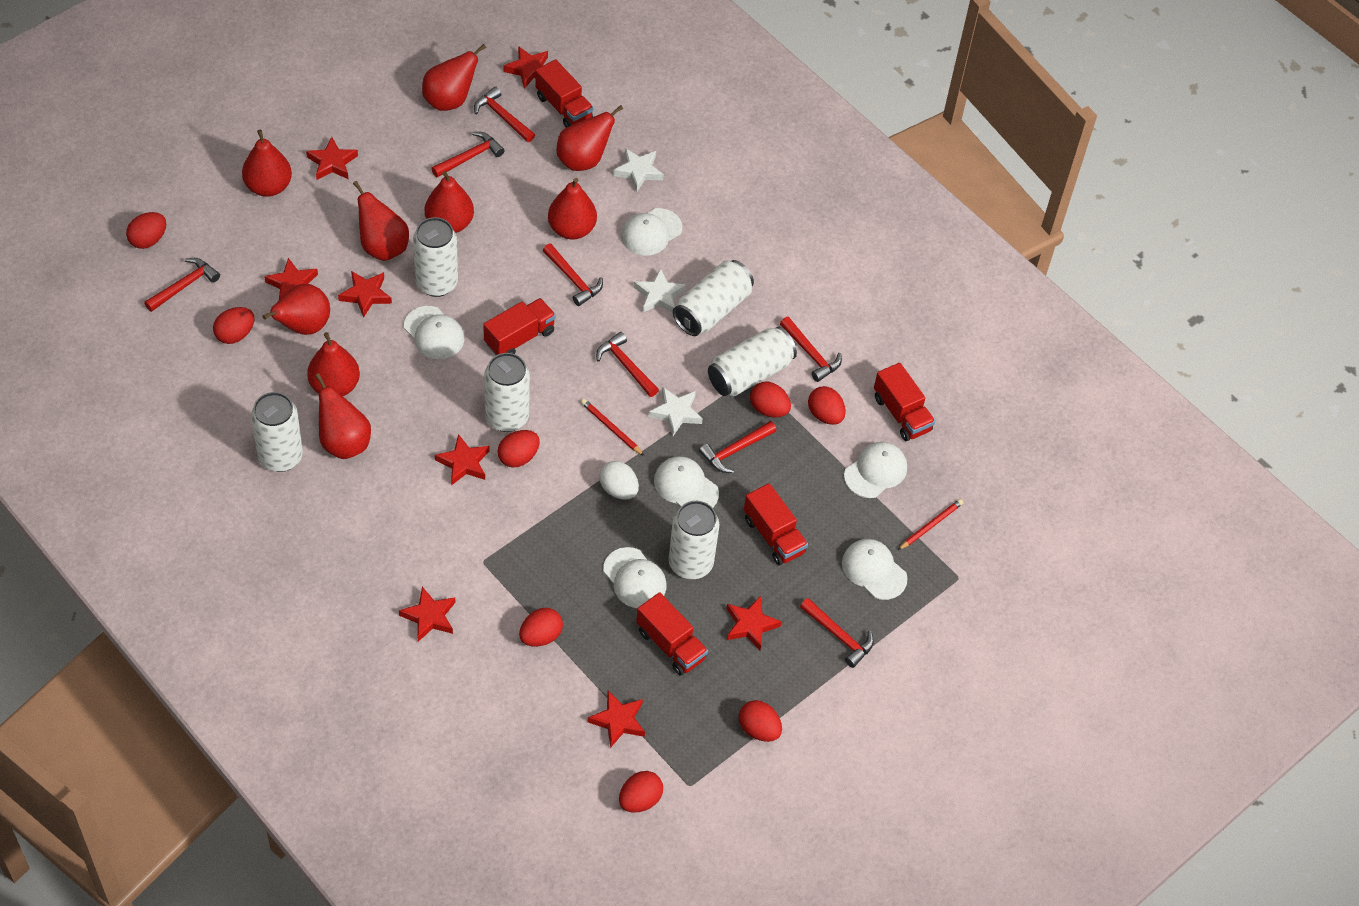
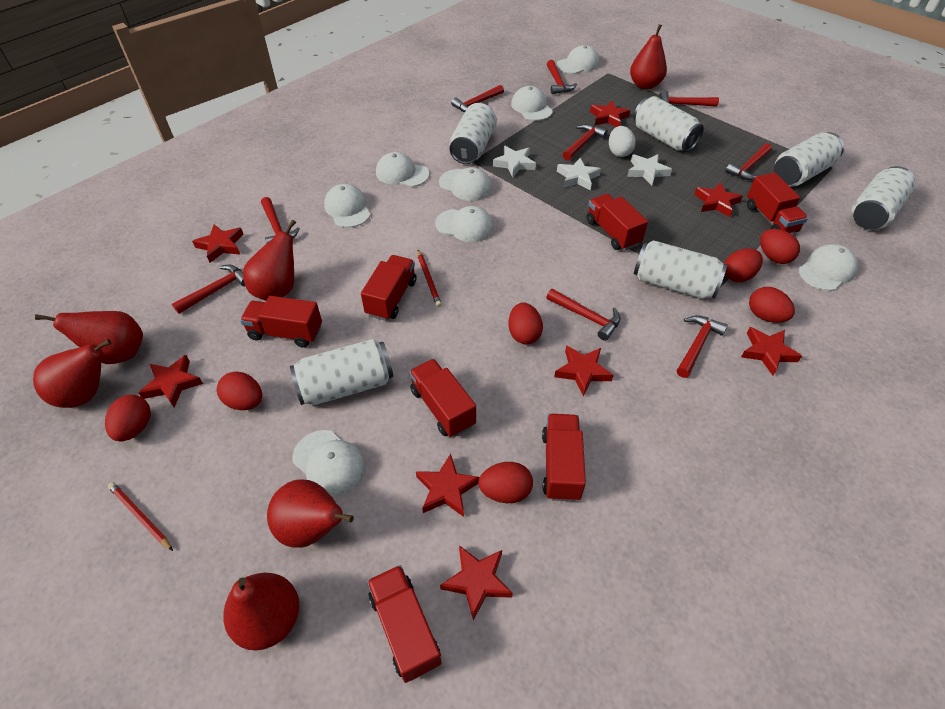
red egg: 8 -> 7
red hammer: 8 -> 9
red pear: 9 -> 6
red truck: 5 -> 7
white cap: 6 -> 8

